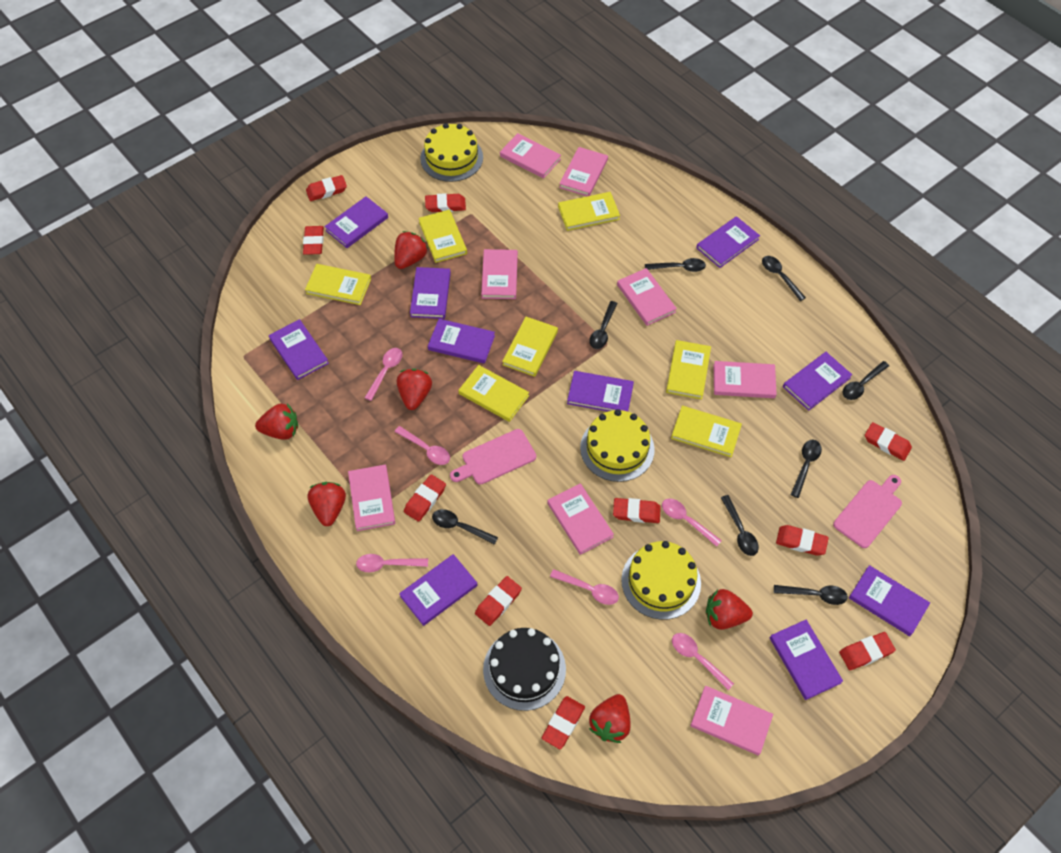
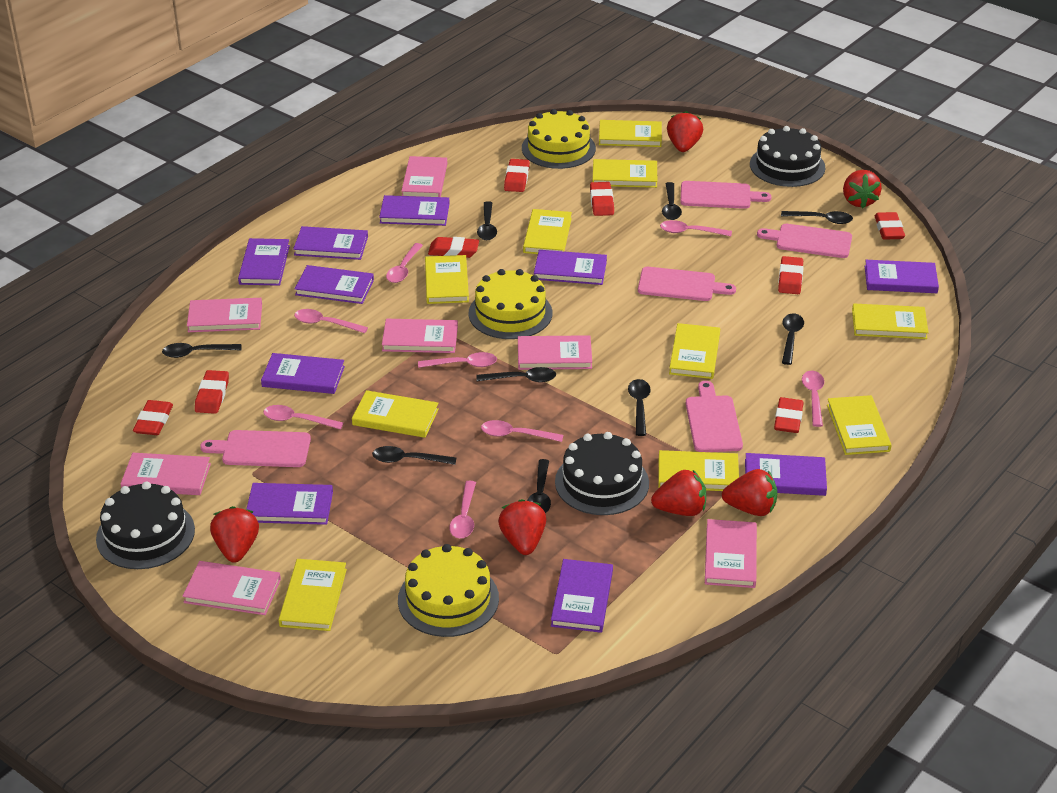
black cake: 1 -> 3
black spoon: 8 -> 9
pink book: 8 -> 7
pink cutting board: 2 -> 5
pink spoon: 6 -> 8
red eraser: 10 -> 8
yellow book: 7 -> 10

